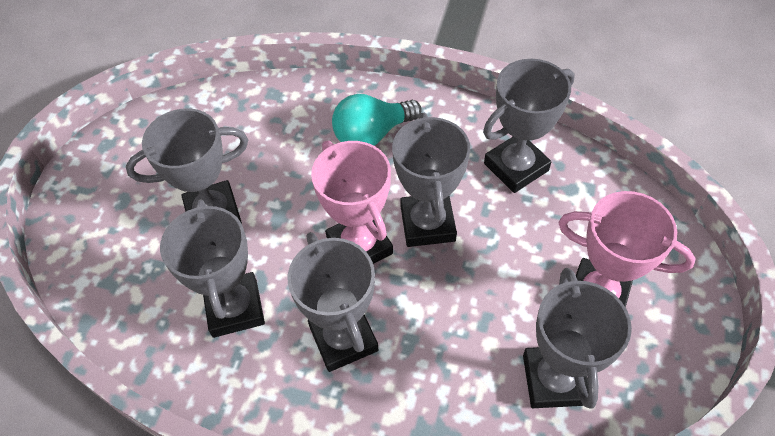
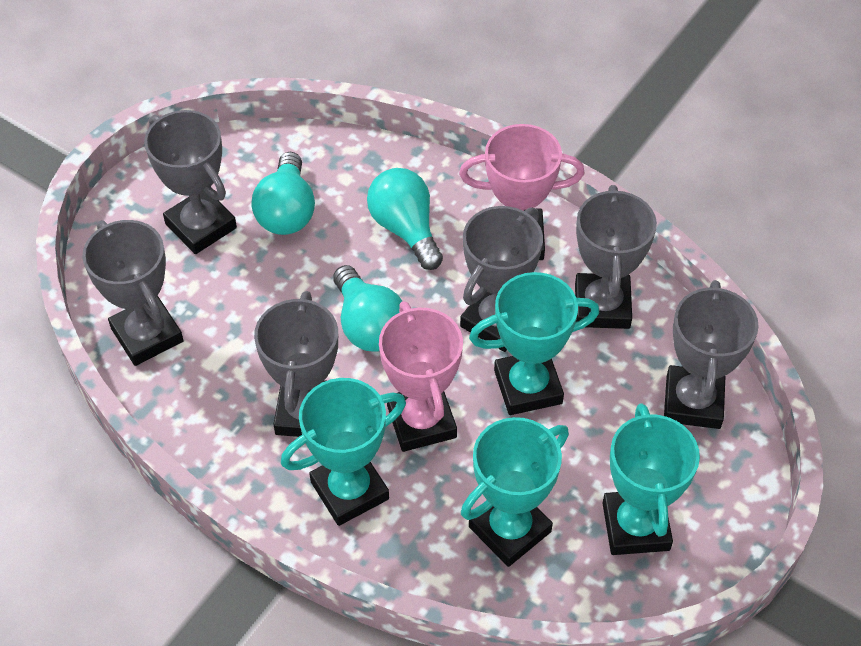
turquoise light bulb: 1 -> 3
turquoise trophy: 0 -> 4

